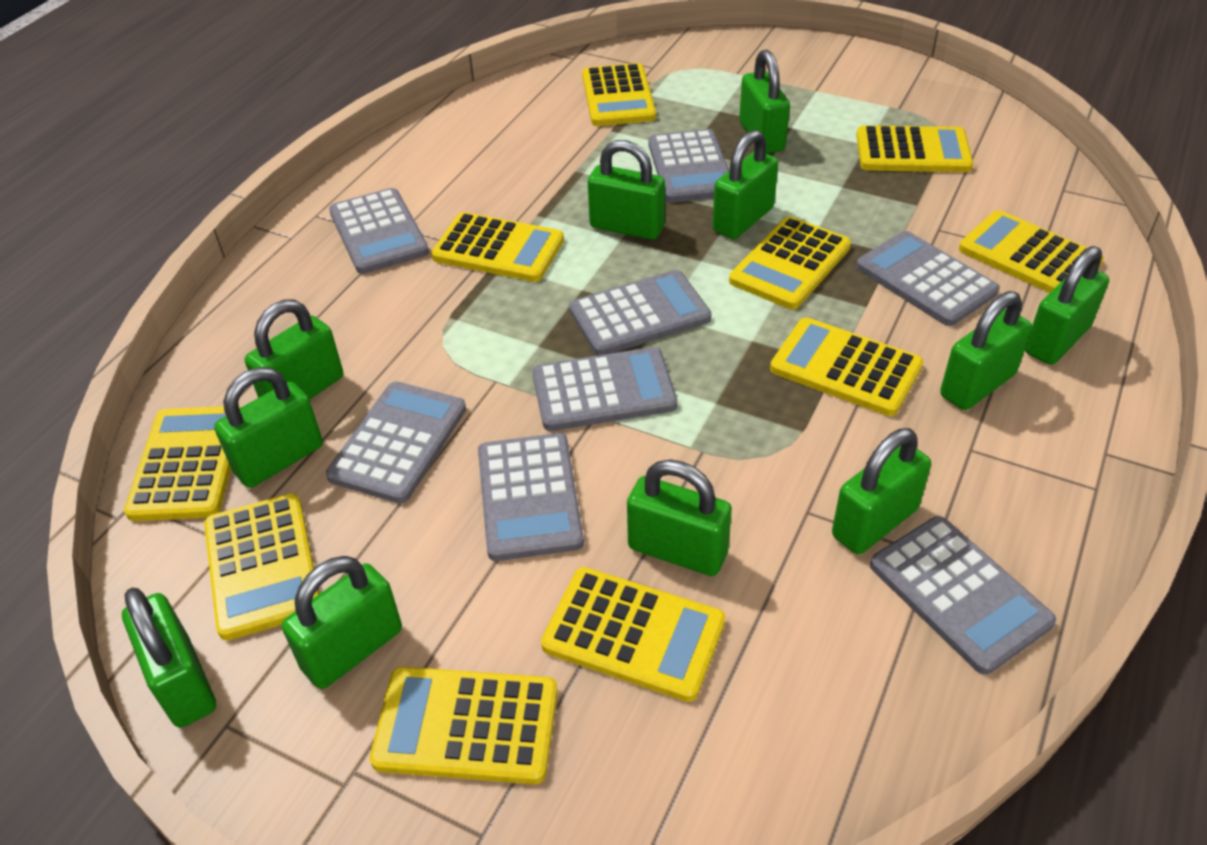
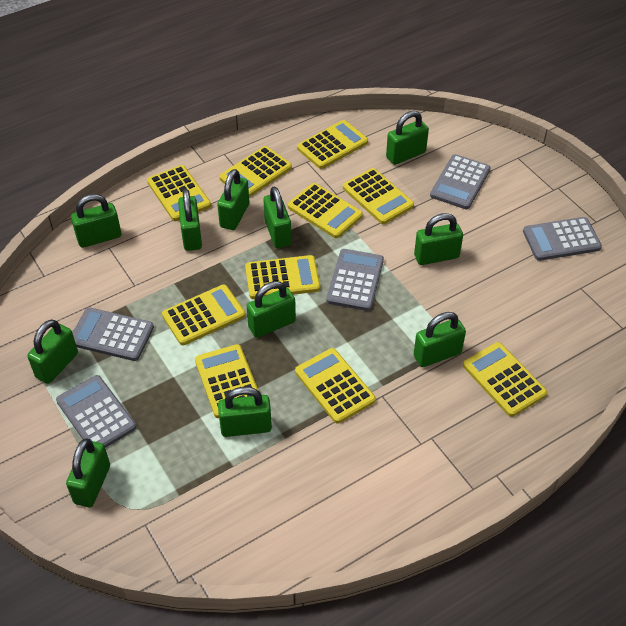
grey calculator: 8 -> 5

